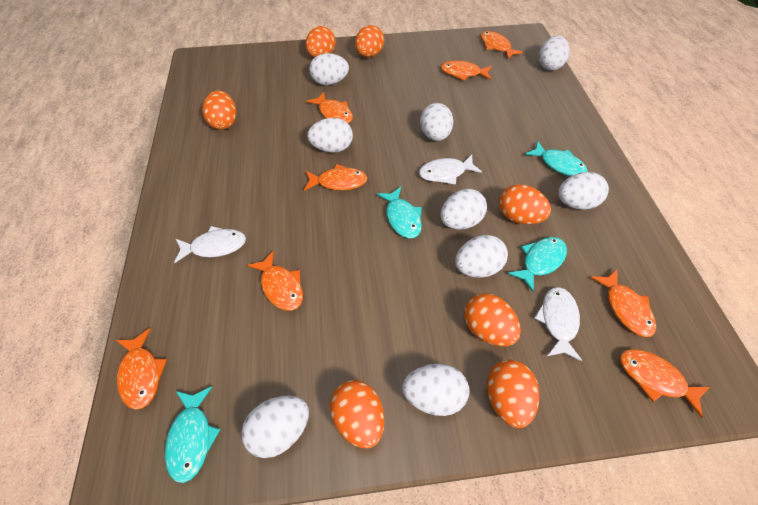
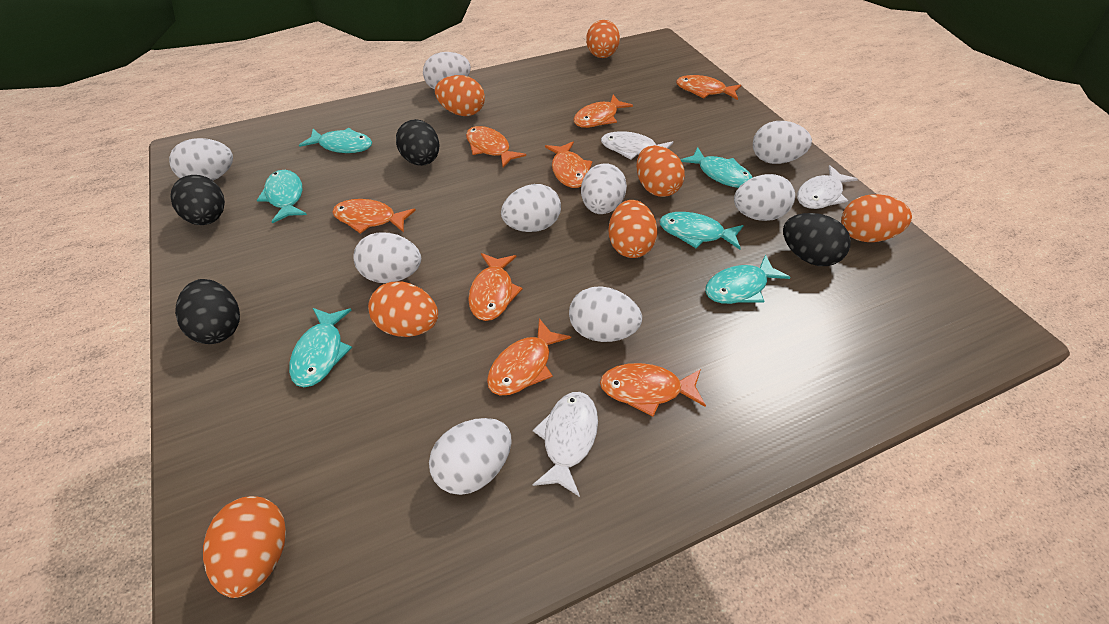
black egg: 0 -> 4
turquoise fish: 4 -> 6

